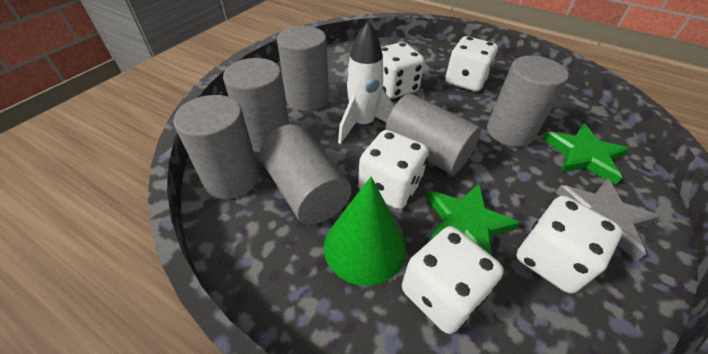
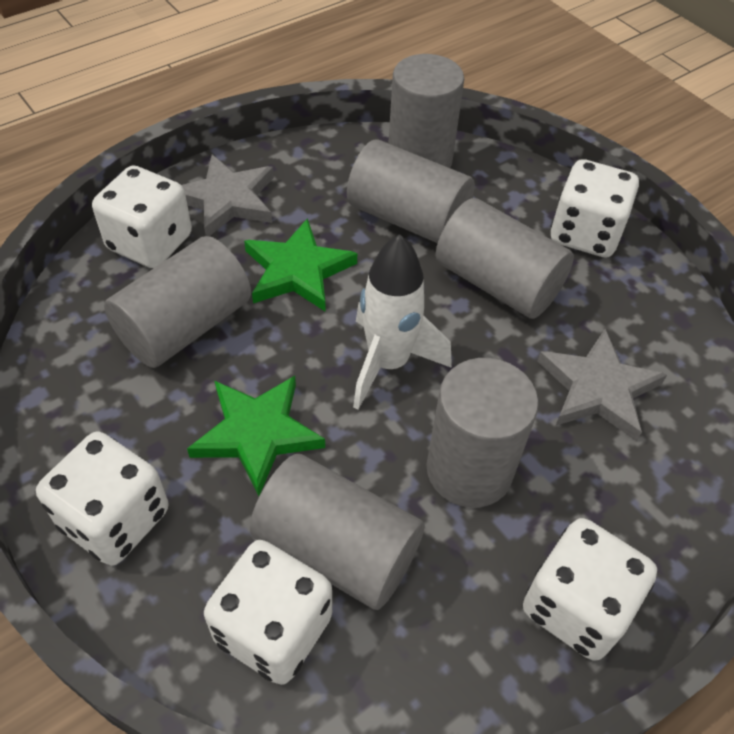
green cone: 1 -> 0
grey star: 1 -> 2

